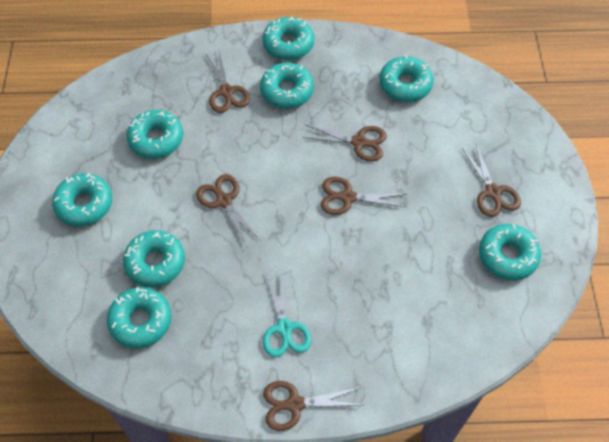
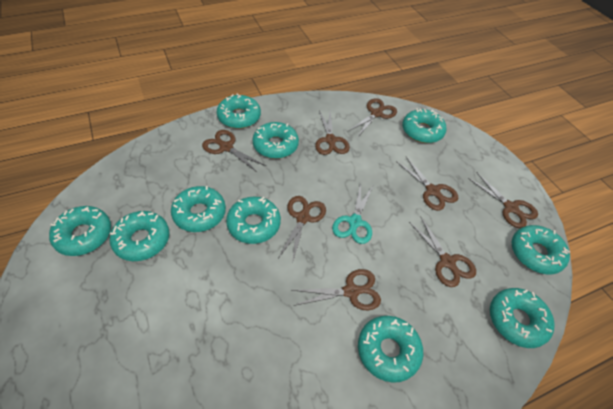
brown scissors: 6 -> 8
turquoise donut: 8 -> 10

